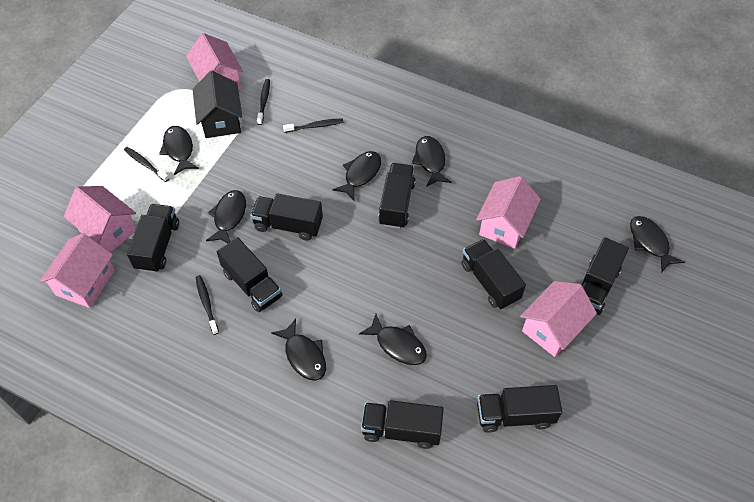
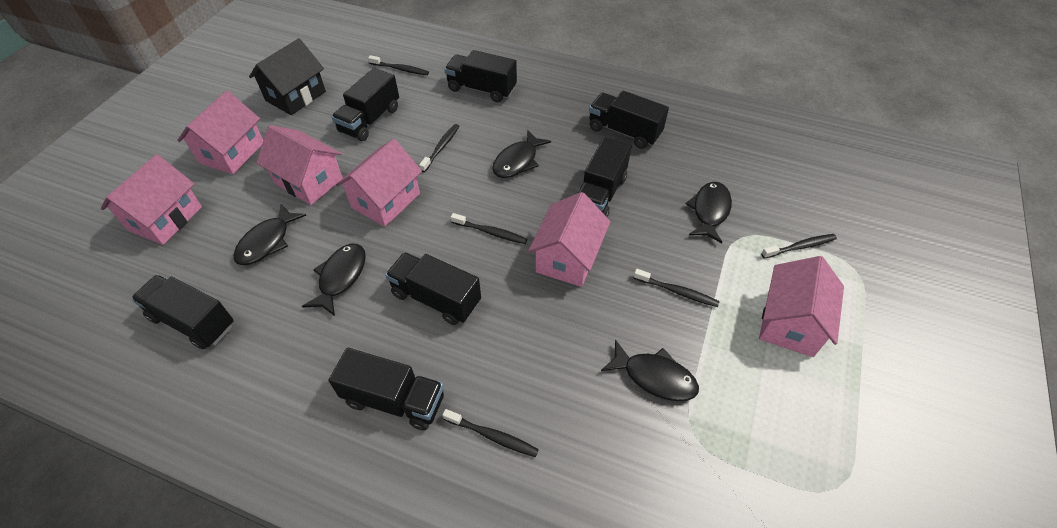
black fish: 7 -> 5
black toothbrush: 4 -> 6
black truck: 8 -> 7
pink house: 5 -> 6

